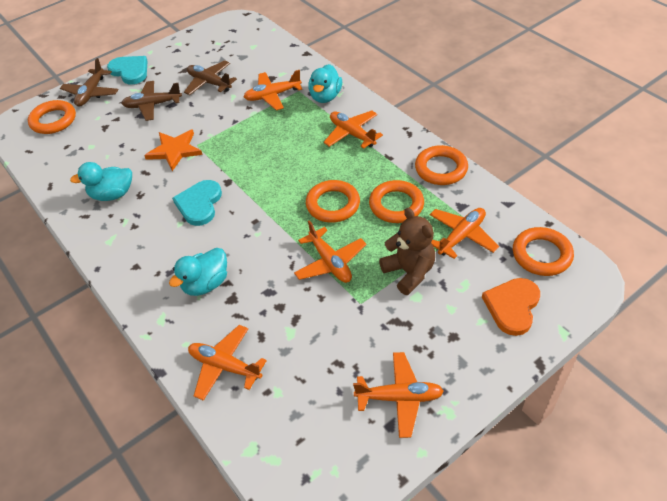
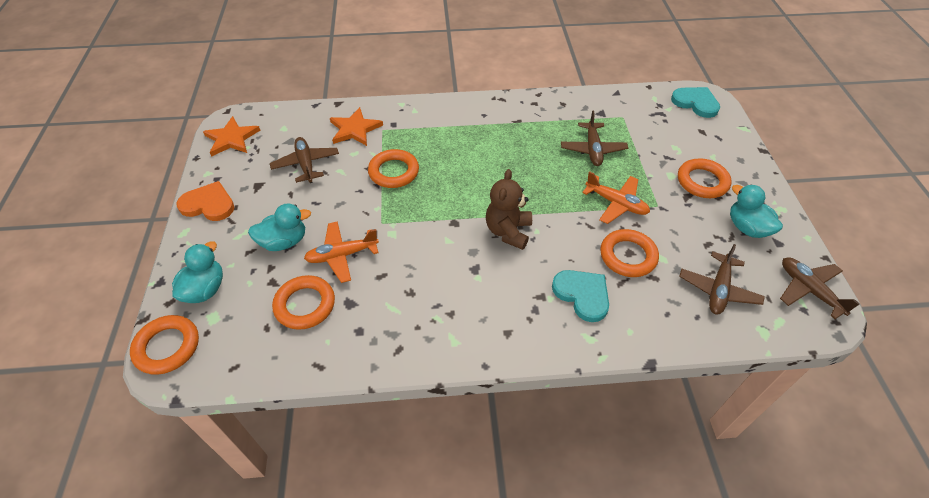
brown plane: 3 -> 4
orange plane: 6 -> 2
orange star: 1 -> 2

